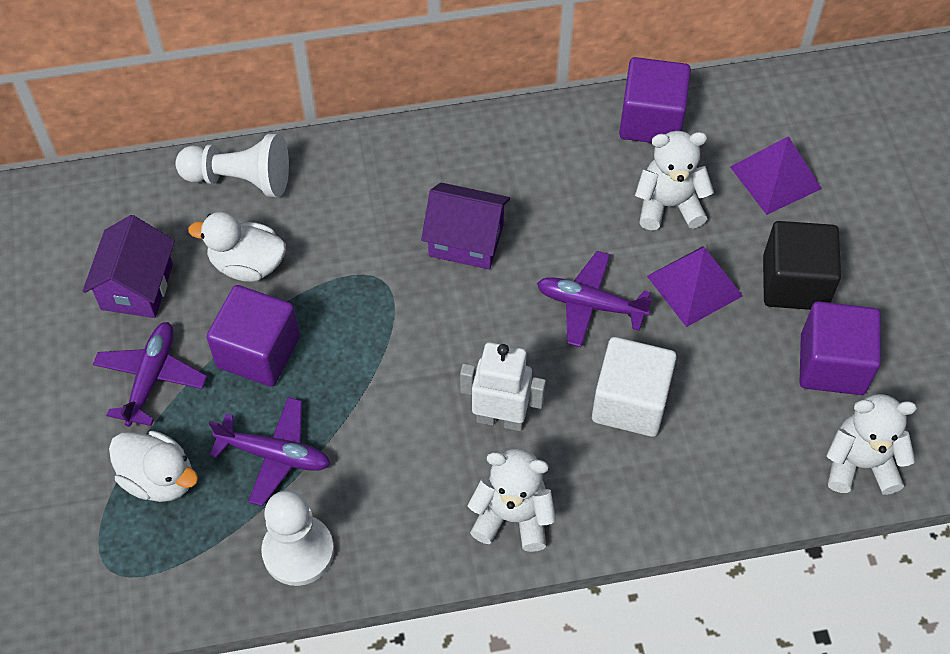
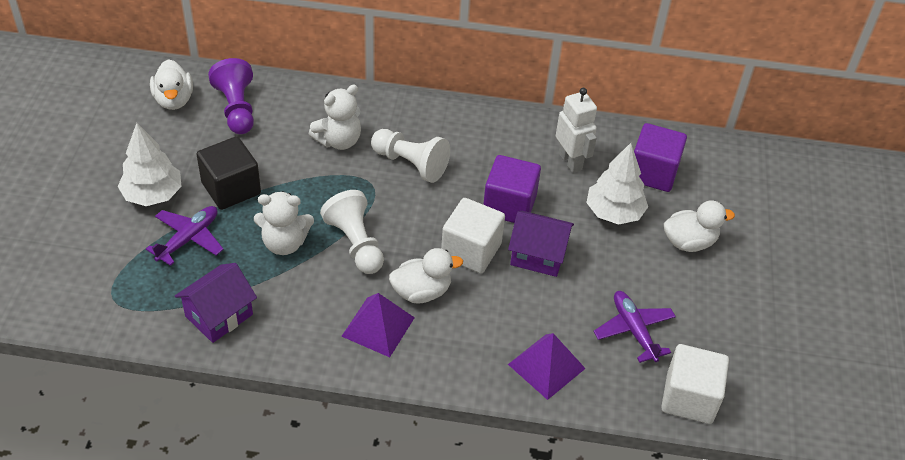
purple cube: 3 -> 2
purple pawn: 0 -> 1
purple plane: 3 -> 2
white cube: 1 -> 2
white duck: 2 -> 3
white teddy bear: 3 -> 2
white tree: 0 -> 2

